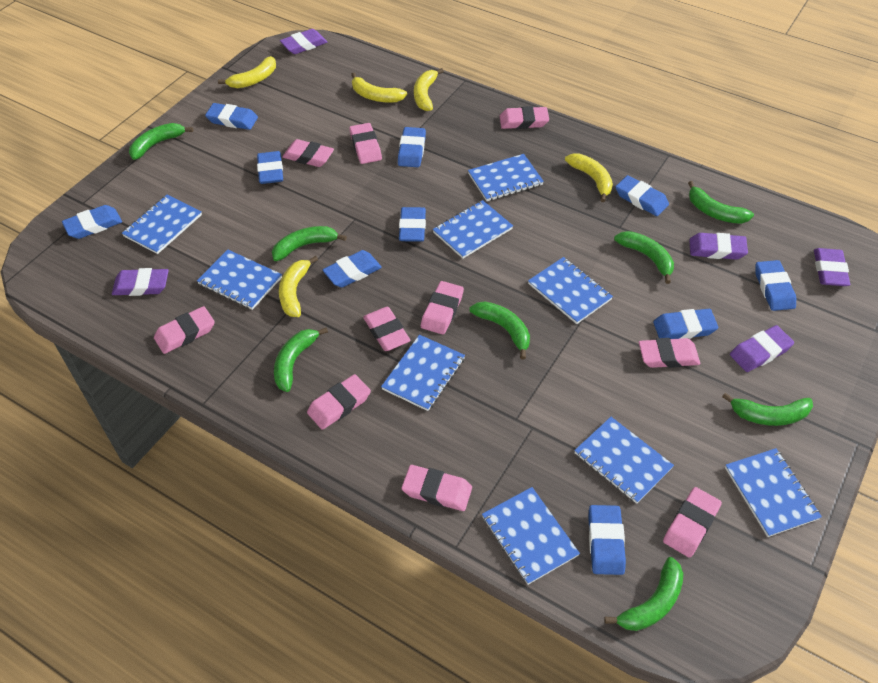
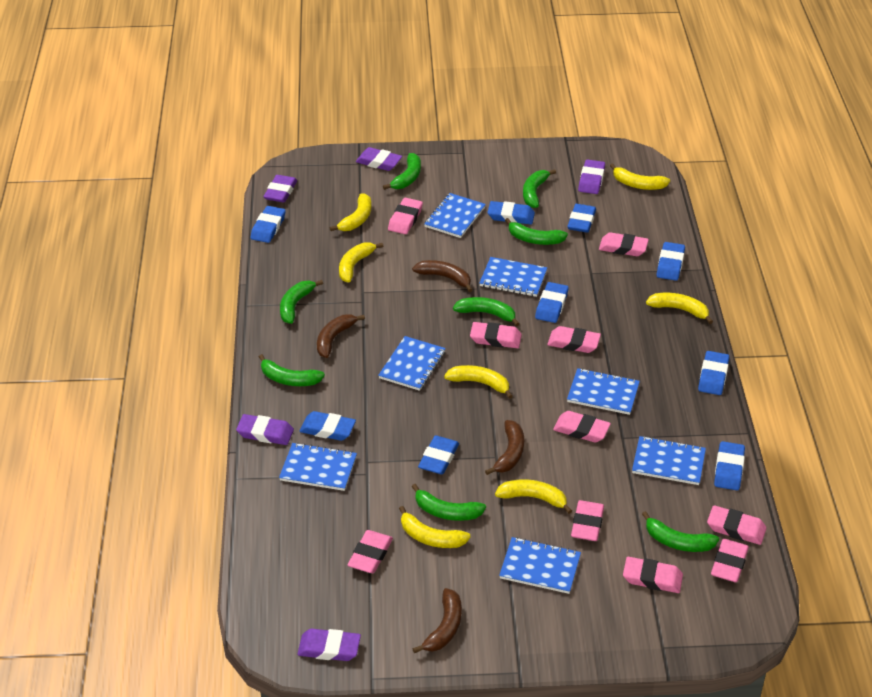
blue eraser: 10 -> 9
blue notebook: 9 -> 7
brown banana: 0 -> 4
yellow banana: 5 -> 7

